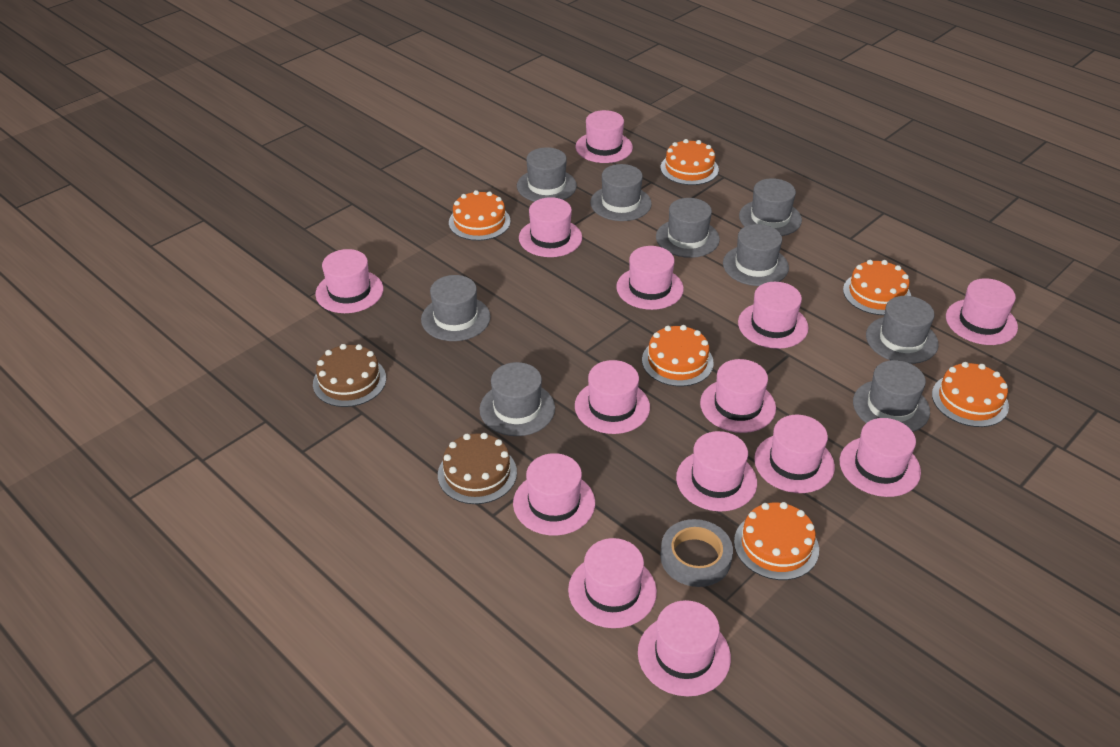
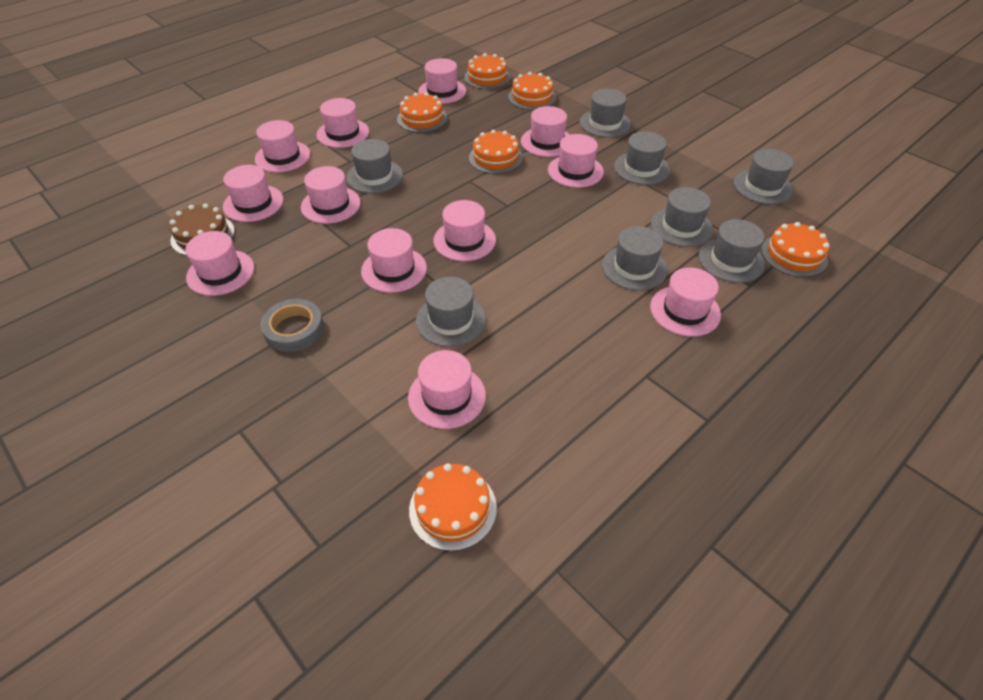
brown cake: 2 -> 1
grey hat: 9 -> 8
pink hat: 14 -> 12

